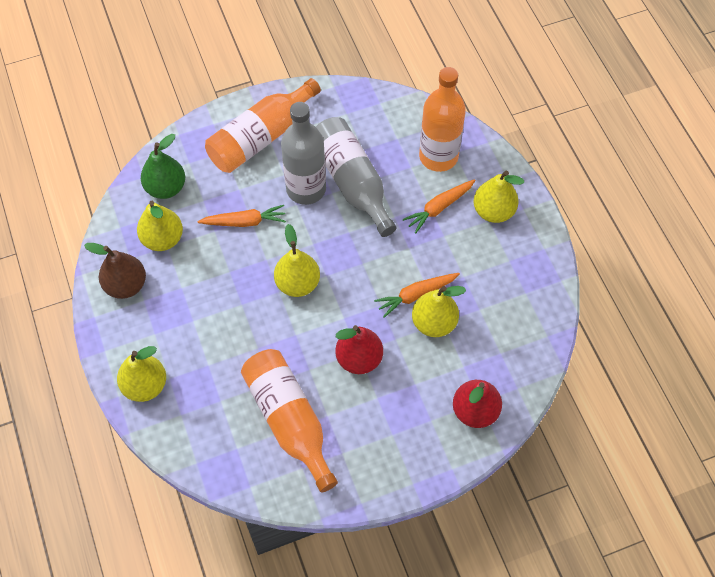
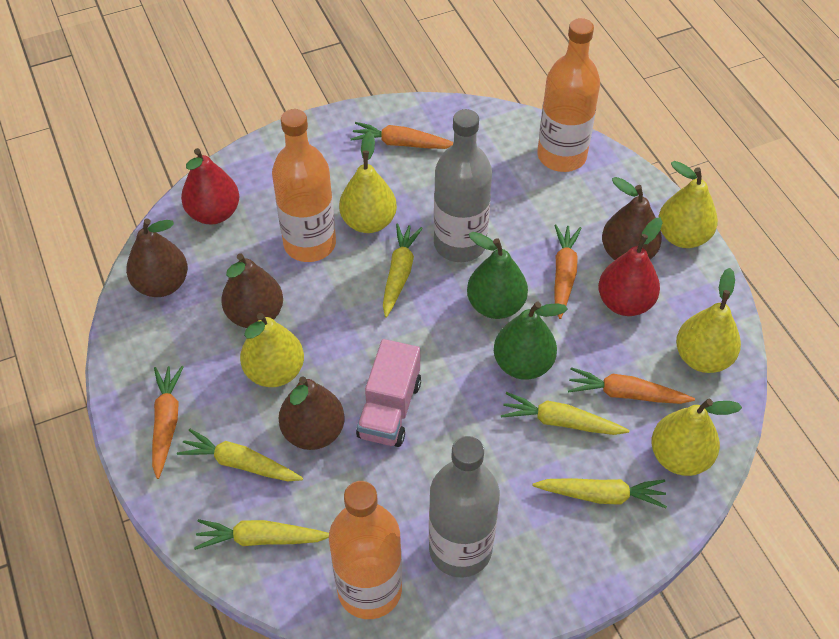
brown pear: 1 -> 4
green pear: 1 -> 2
orange carrot: 3 -> 4
pink truck: 0 -> 1
yellow carrot: 0 -> 5

